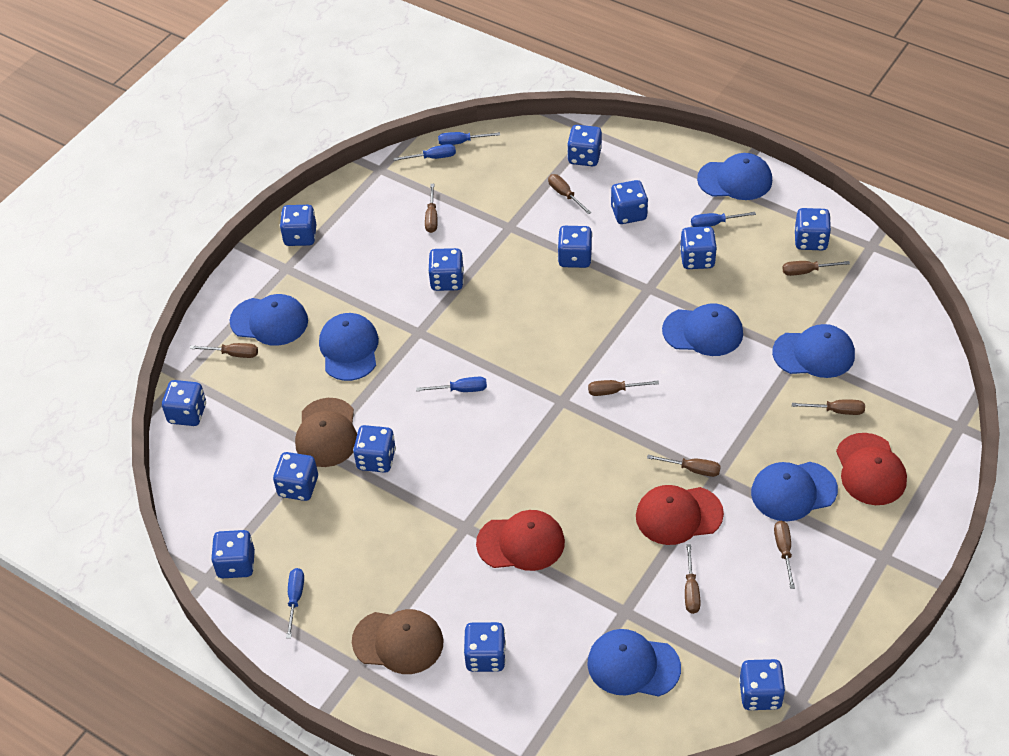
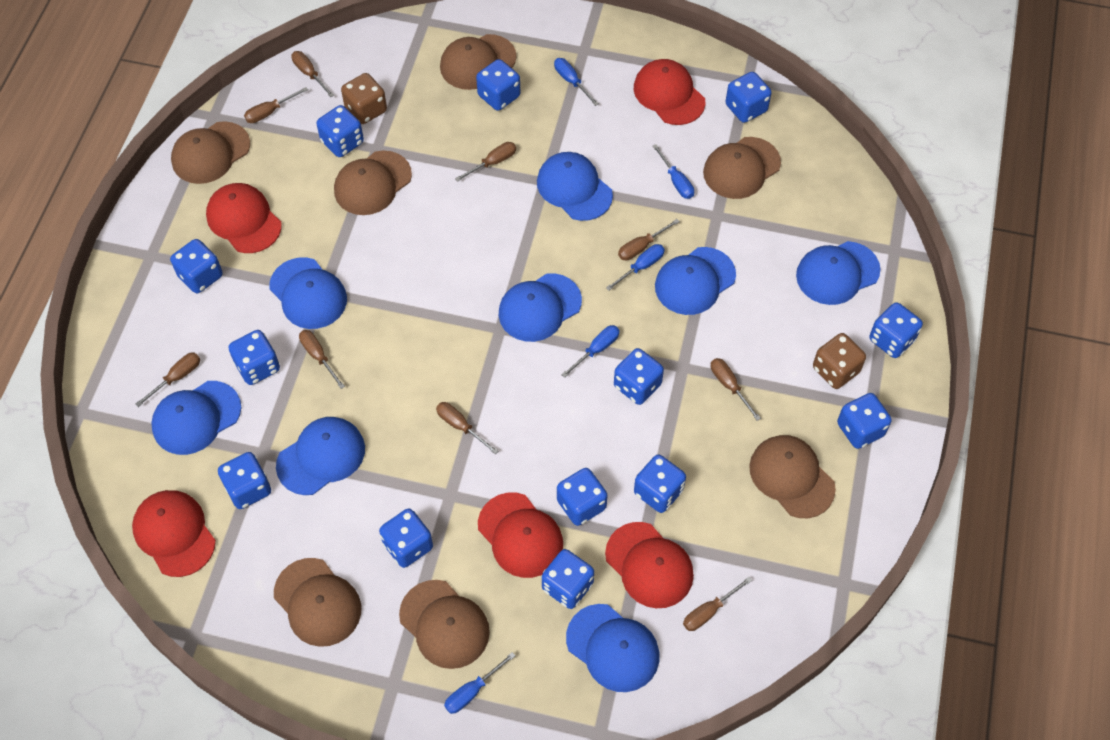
blue cap: 7 -> 8
brown cap: 2 -> 7
brown dice: 0 -> 2
red cap: 3 -> 5

